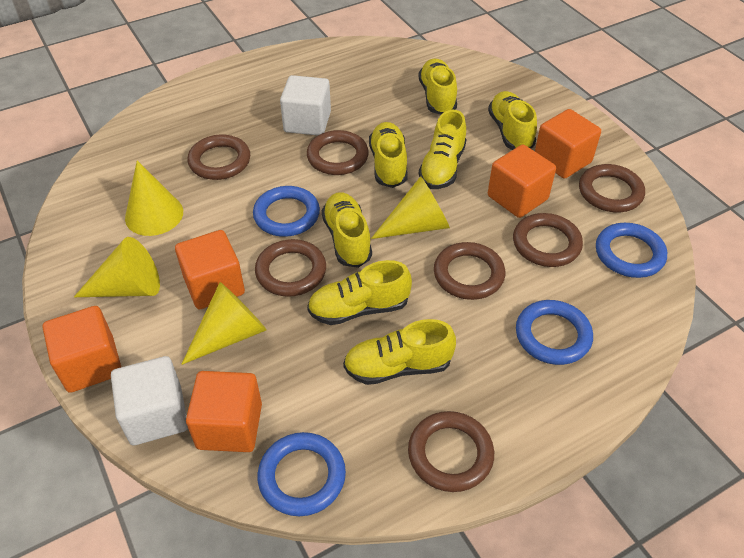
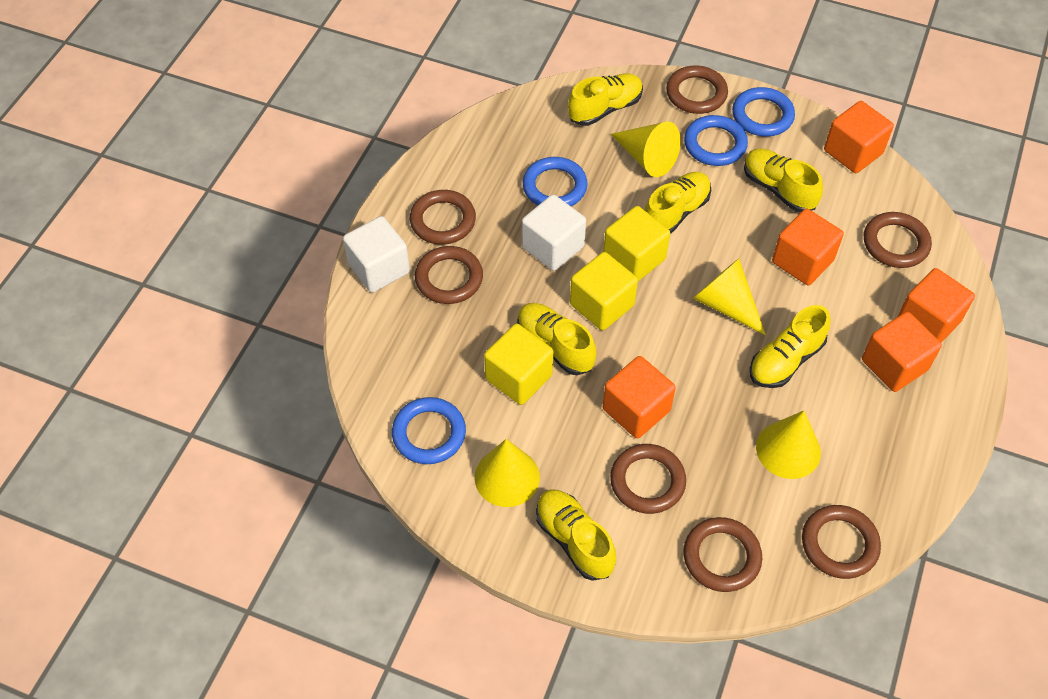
yellow cube: 0 -> 3
yellow shoe: 7 -> 6

